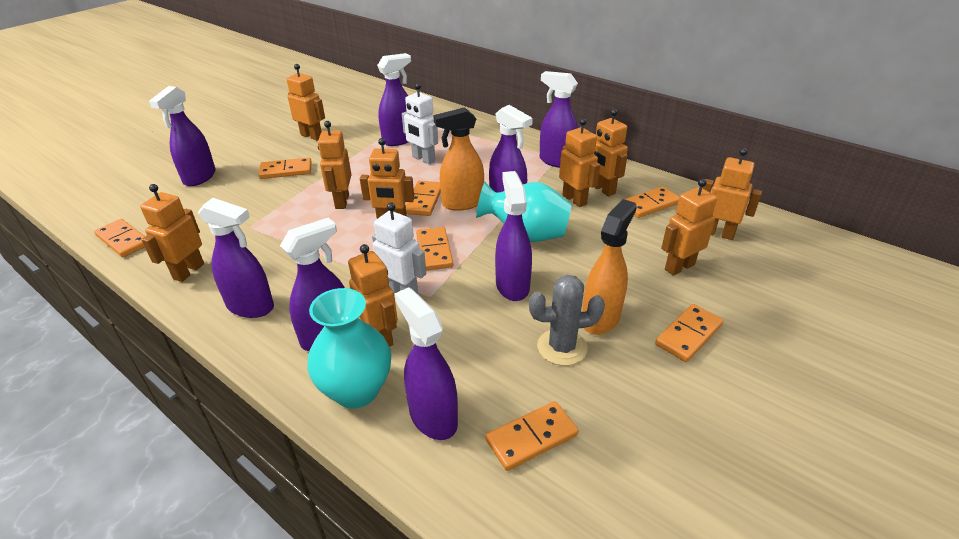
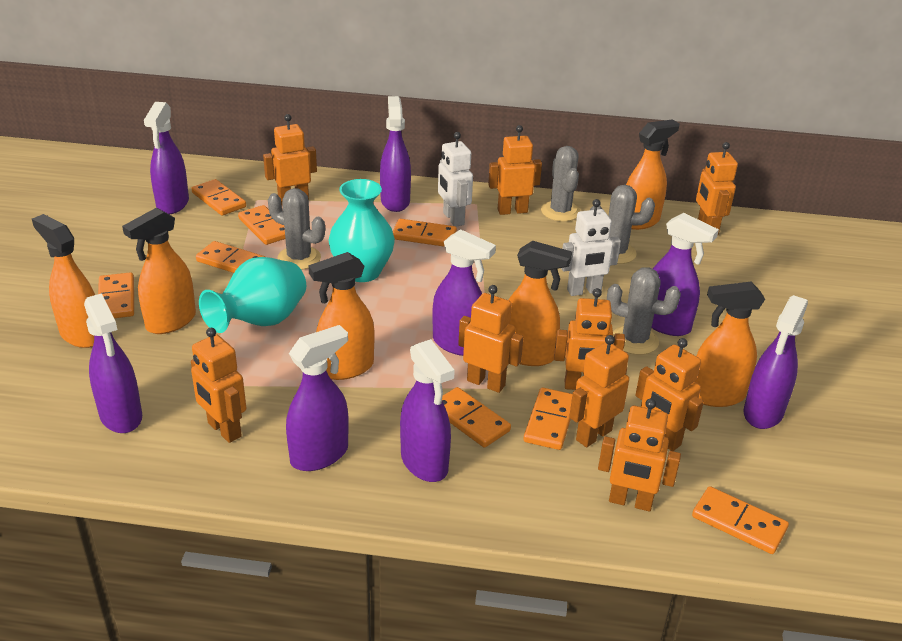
grey cactus: 1 -> 4
orange domino: 7 -> 8
orange spray bottle: 2 -> 6

